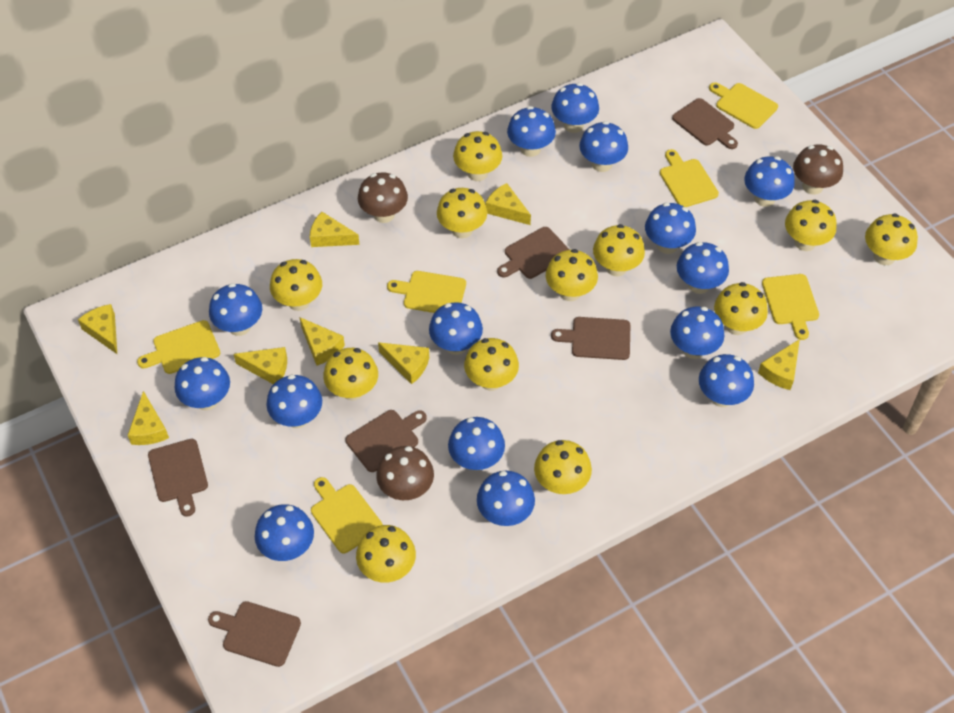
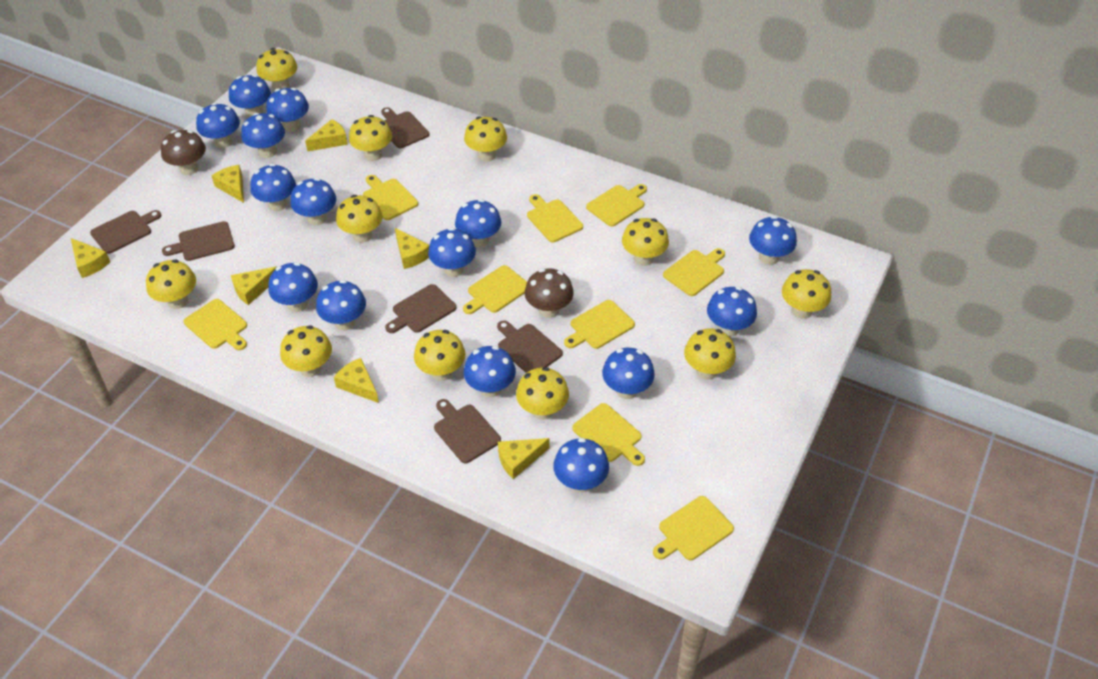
brown mushroom: 3 -> 2
yellow cheese: 8 -> 7
yellow cutting board: 6 -> 9
yellow mushroom: 12 -> 11

